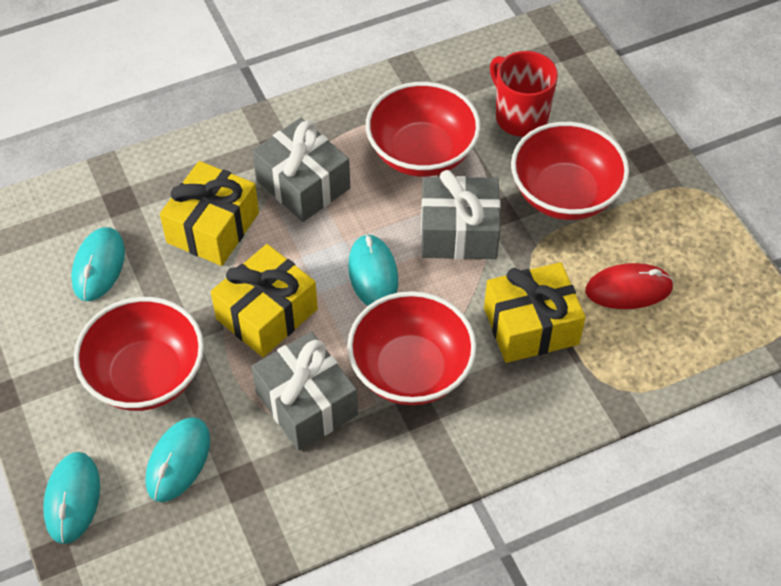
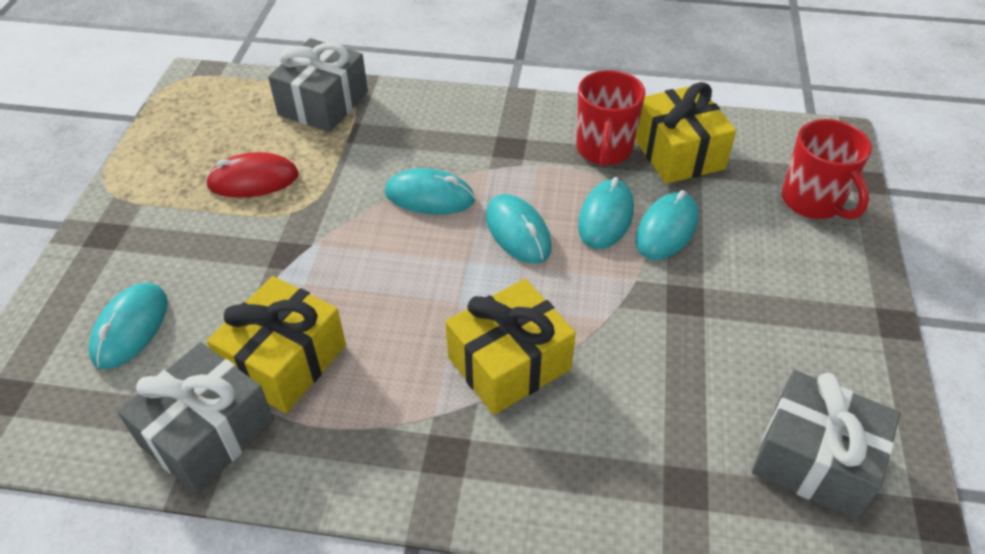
red bowl: 4 -> 0
red mug: 1 -> 2
turquoise mouse: 4 -> 5

